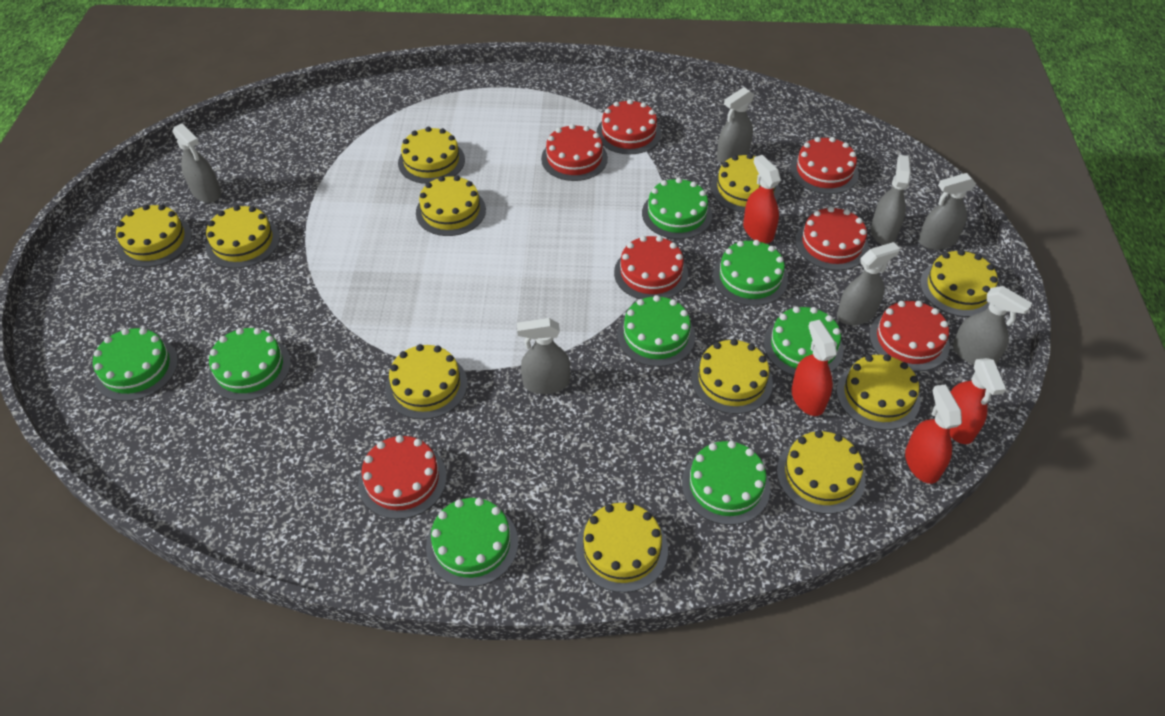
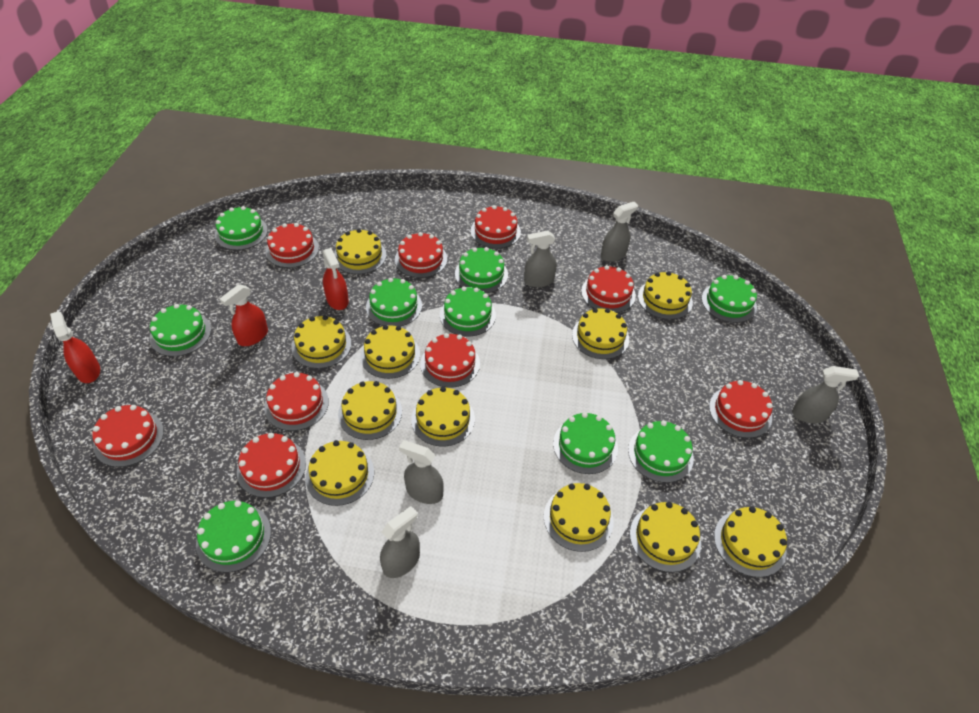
green cake: 8 -> 9
grey spray bottle: 7 -> 5
red cake: 7 -> 9
red spray bottle: 4 -> 3

